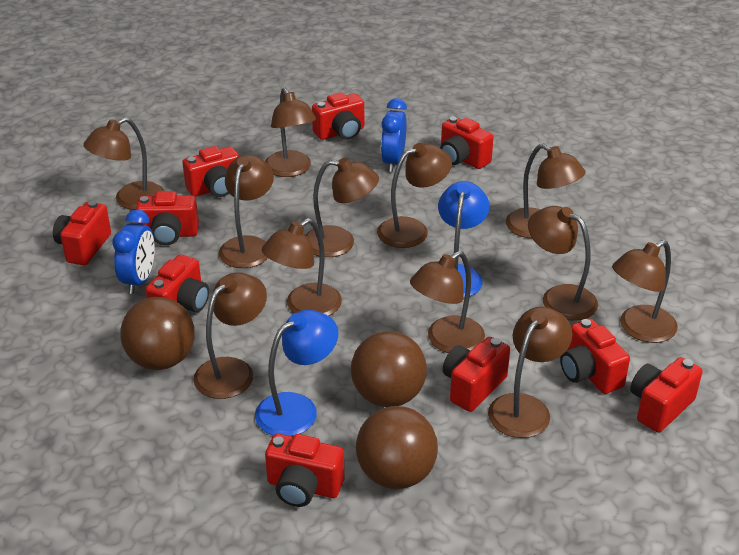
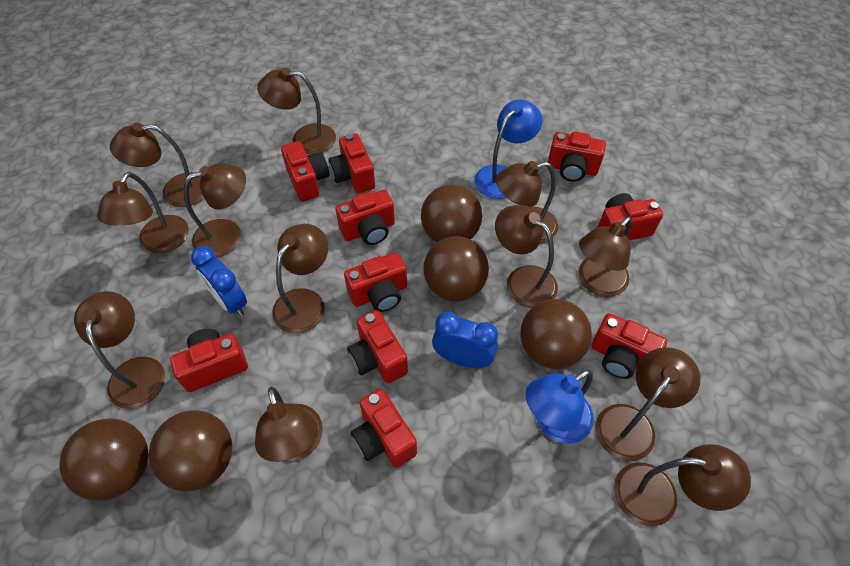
brown ball: 3 -> 5

